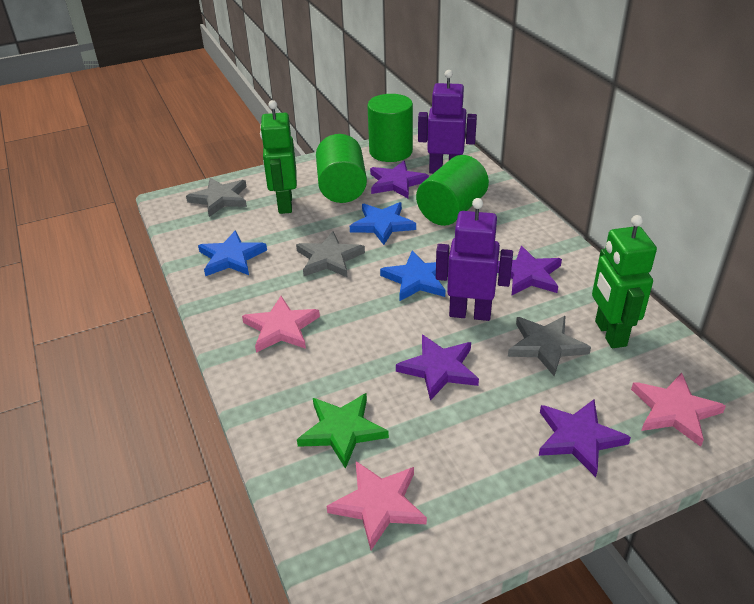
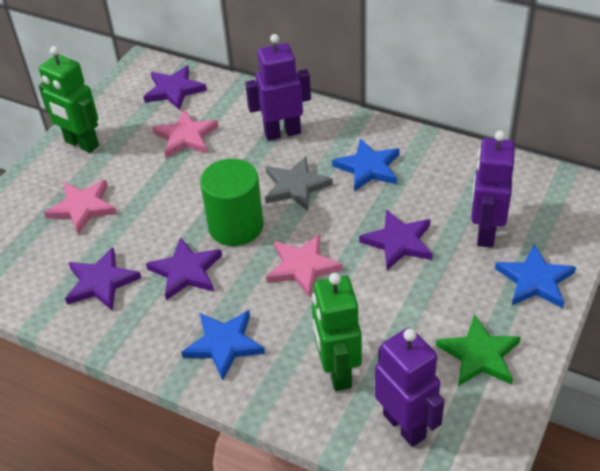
green cylinder: 3 -> 1
grey star: 3 -> 1
purple robot: 2 -> 3

